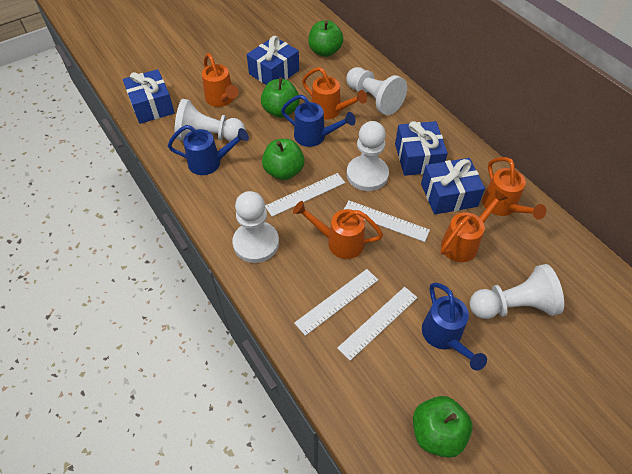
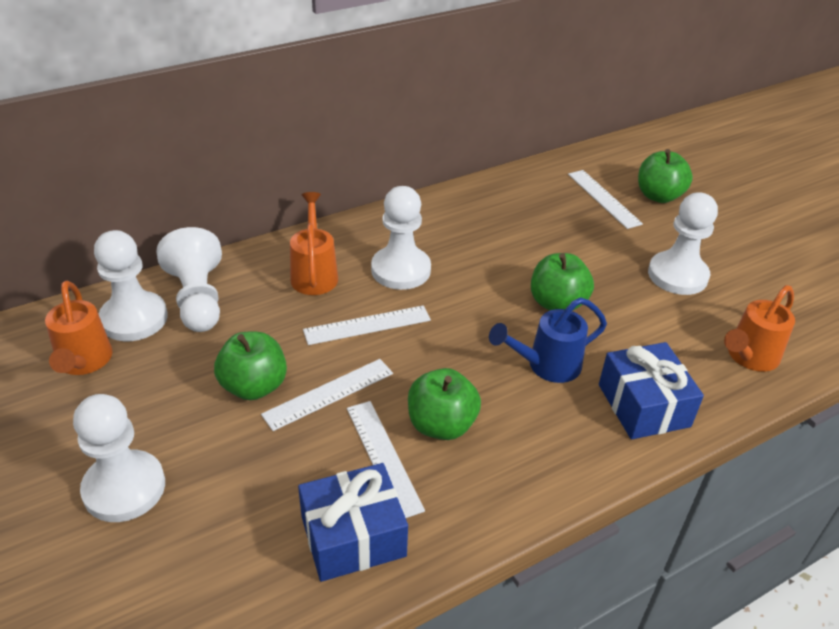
blue gift: 4 -> 2
blue watering can: 3 -> 1
orange watering can: 5 -> 3

